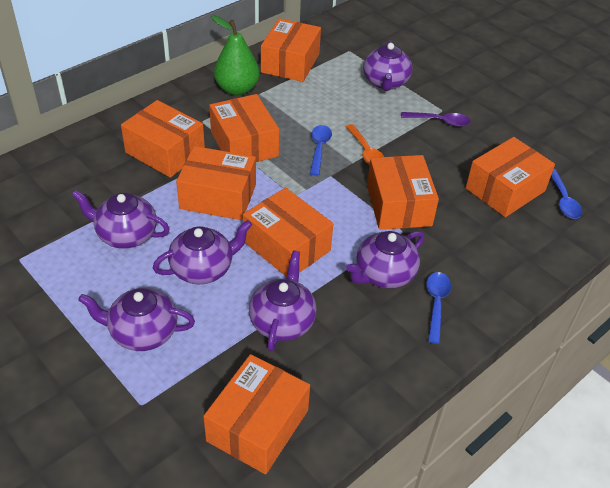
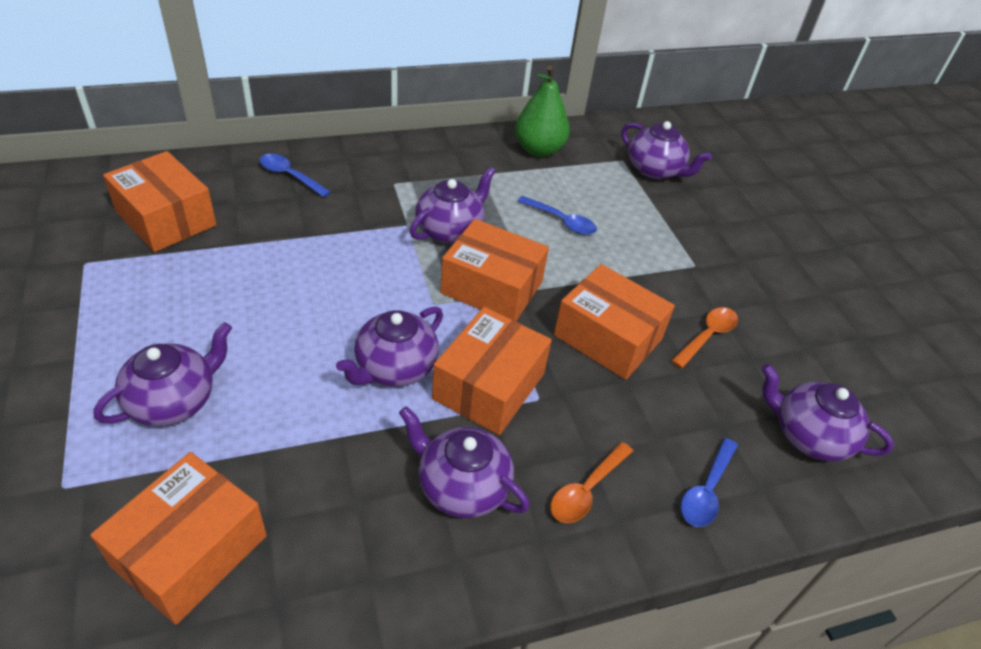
orange box: 8 -> 5
orange spoon: 1 -> 2
purple spoon: 1 -> 0

